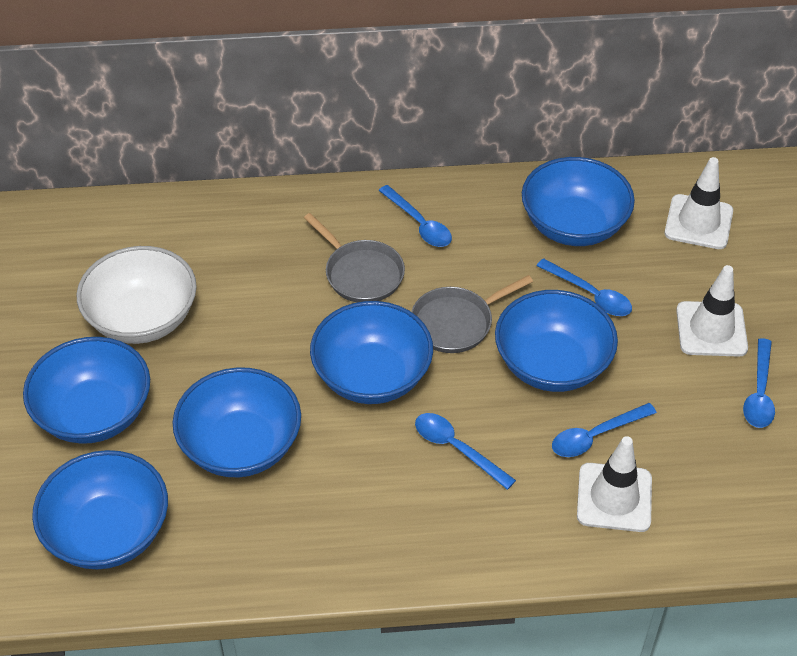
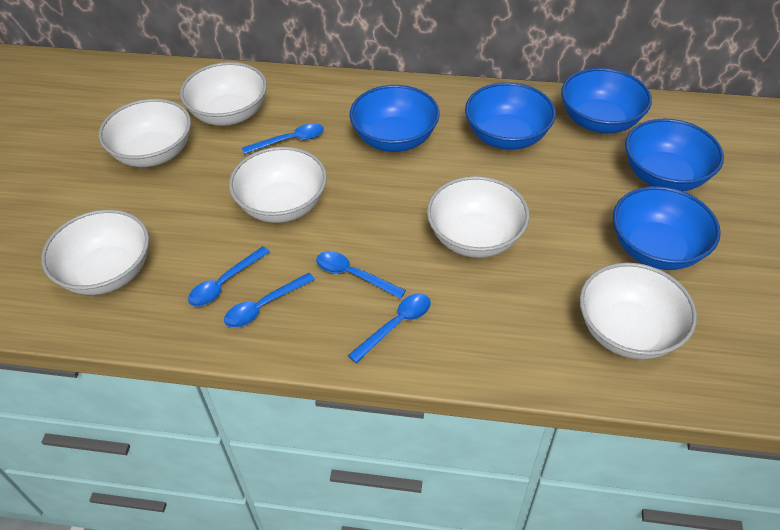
blue bowl: 6 -> 5
grey pan: 2 -> 0
white bowl: 1 -> 6
white traffic cone: 3 -> 0

